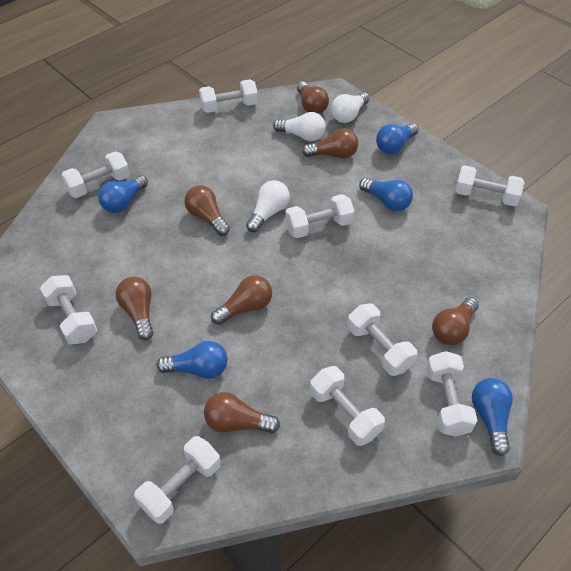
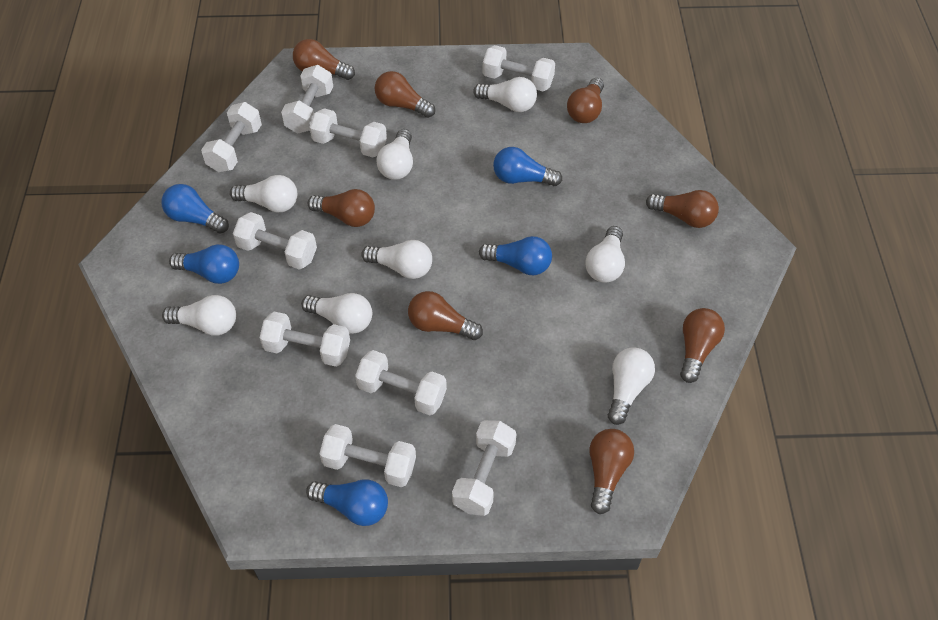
brown light bulb: 7 -> 8
white light bulb: 3 -> 8

